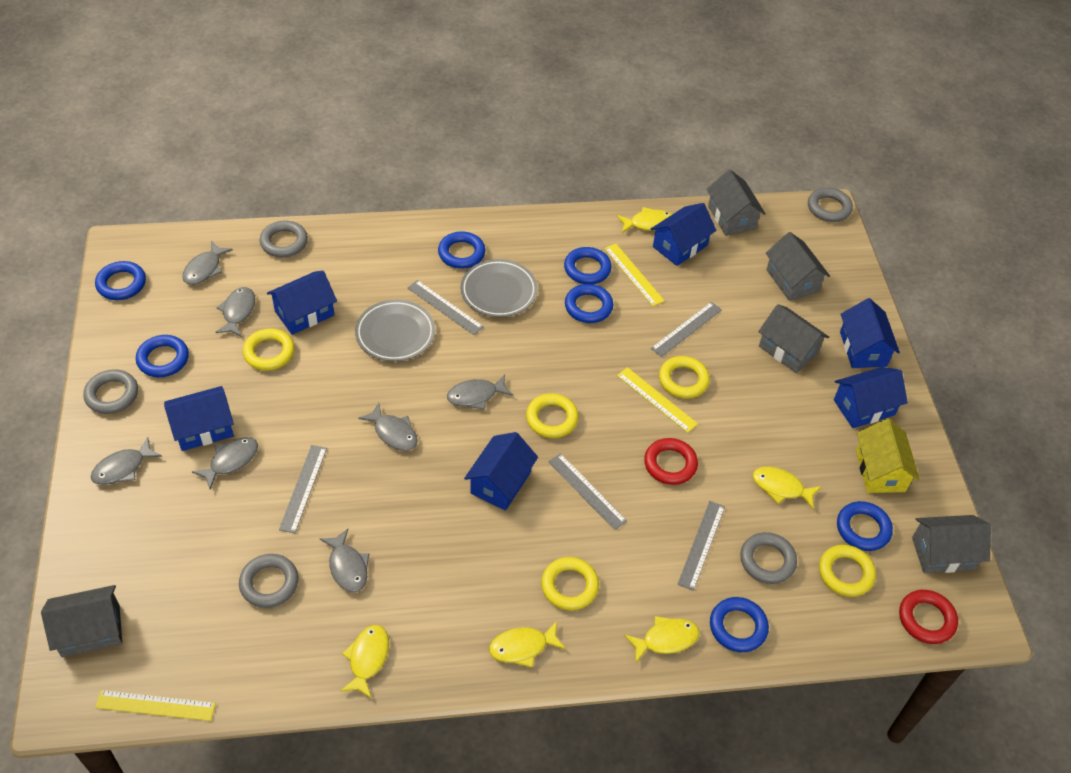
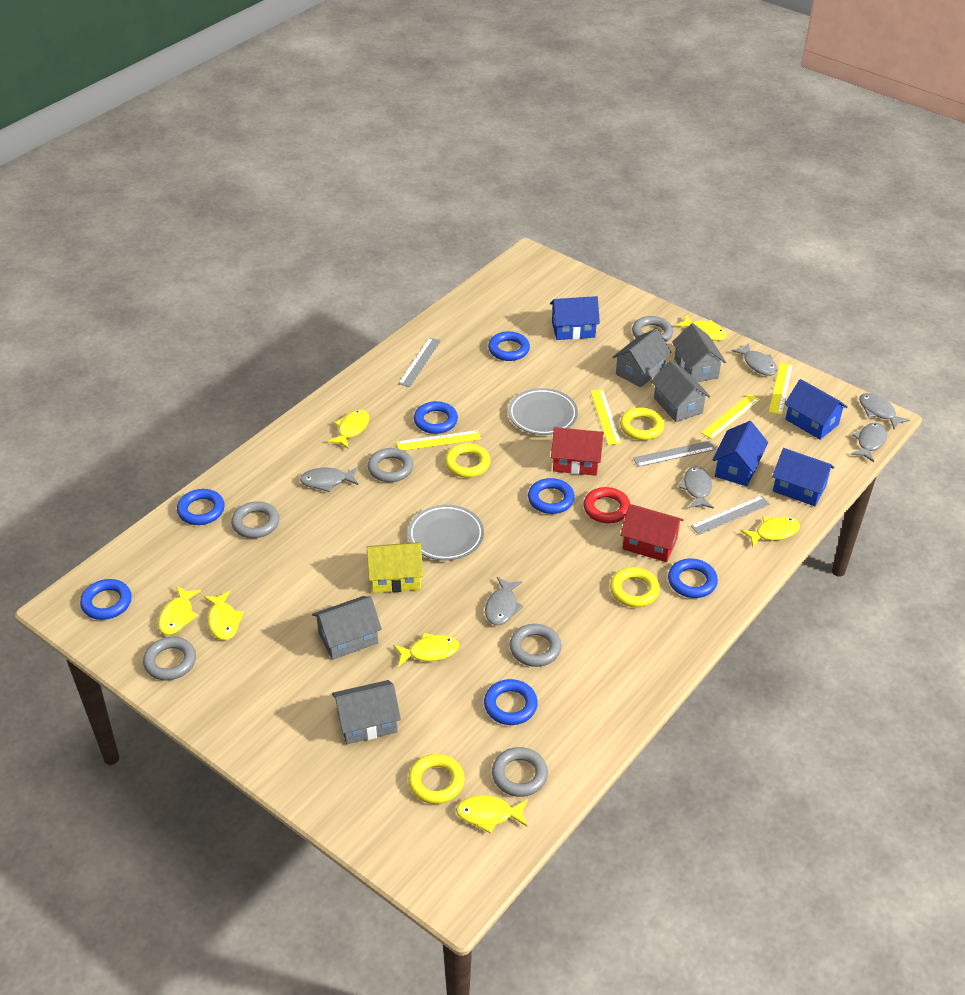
blue house: 6 -> 4
grey fish: 7 -> 6
grey ring: 5 -> 6
grey ruler: 5 -> 3
red house: 0 -> 2
red ring: 2 -> 1
yellow fish: 5 -> 7
yellow ring: 5 -> 4
yellow ruler: 3 -> 4

